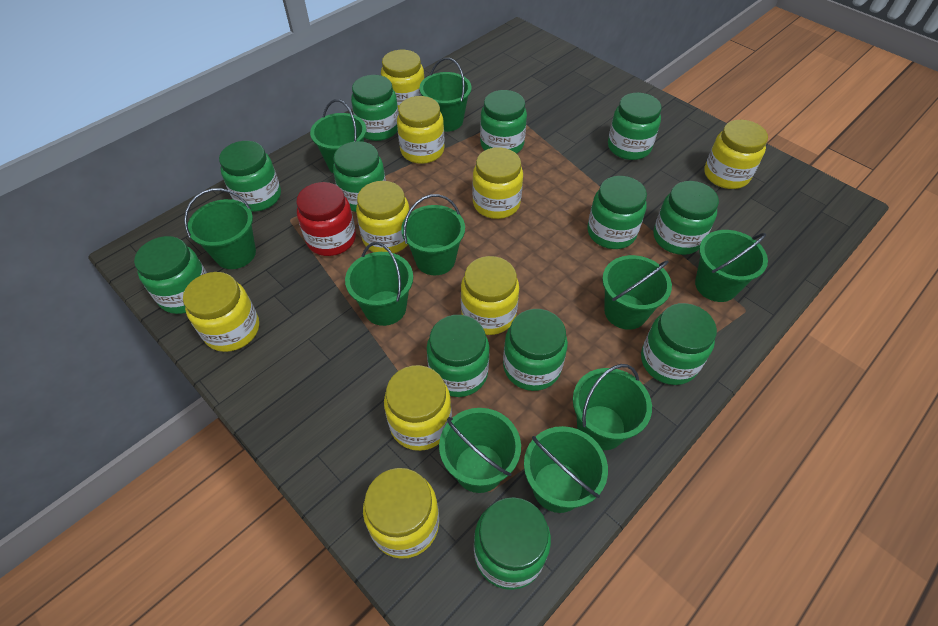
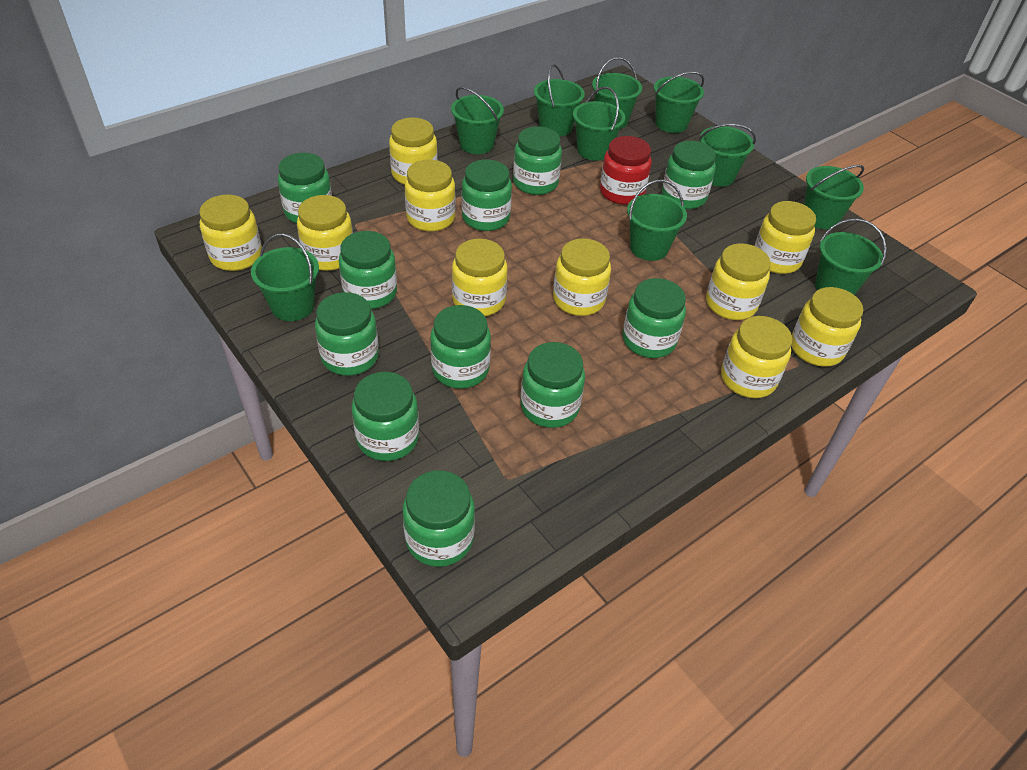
green jar: 12 -> 11
yellow jar: 9 -> 10

